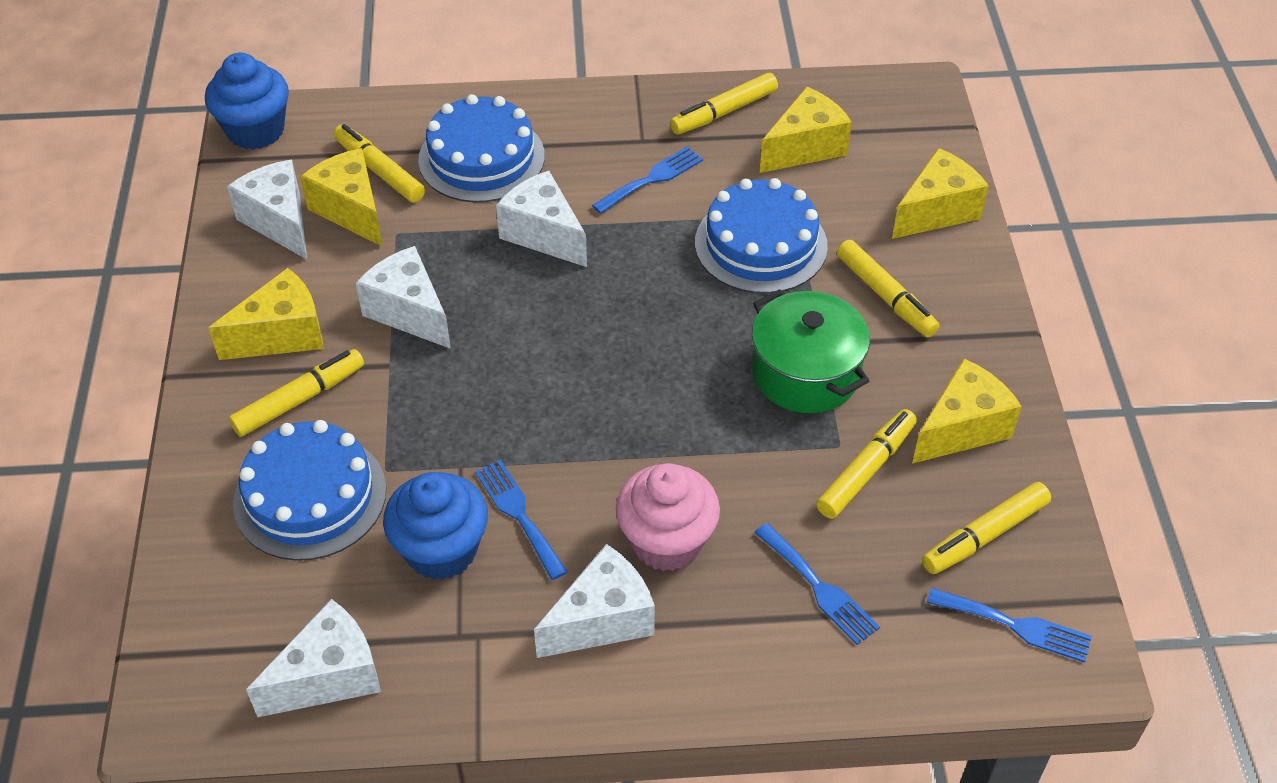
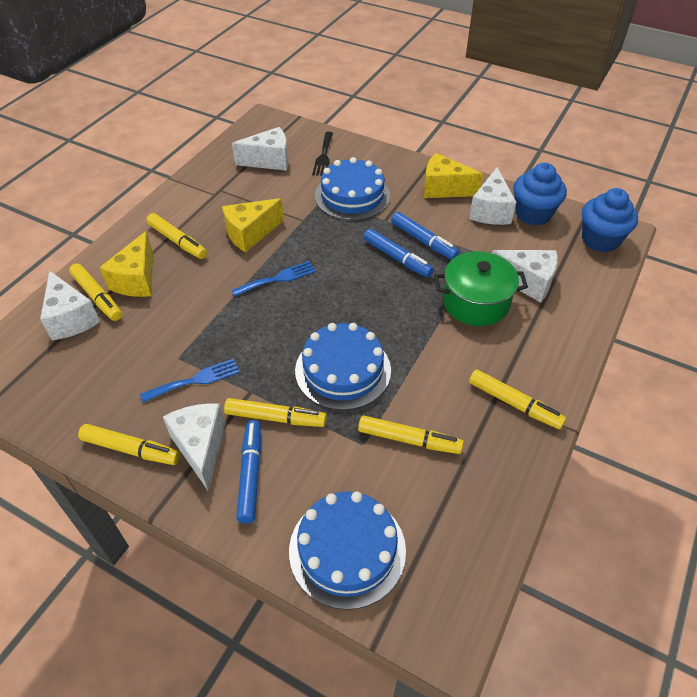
black fork: 0 -> 1
blue fork: 4 -> 2
blue marker: 0 -> 3
pink cupcake: 1 -> 0
yellow cheese: 5 -> 3

